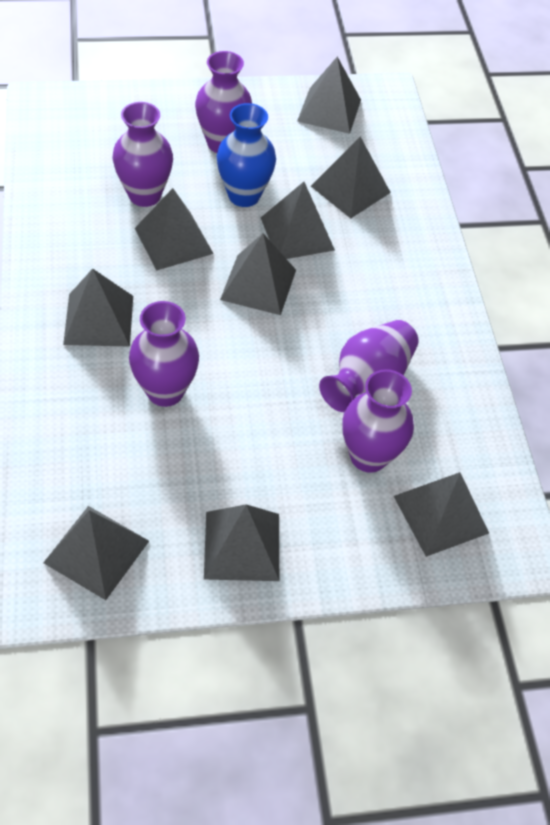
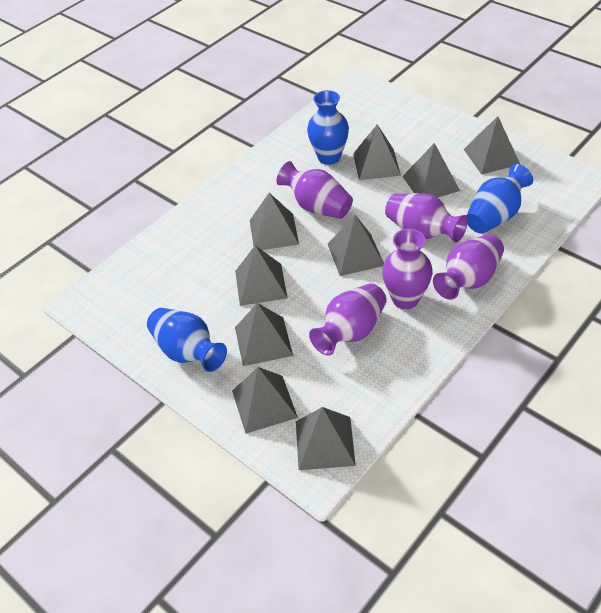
blue vase: 1 -> 3

